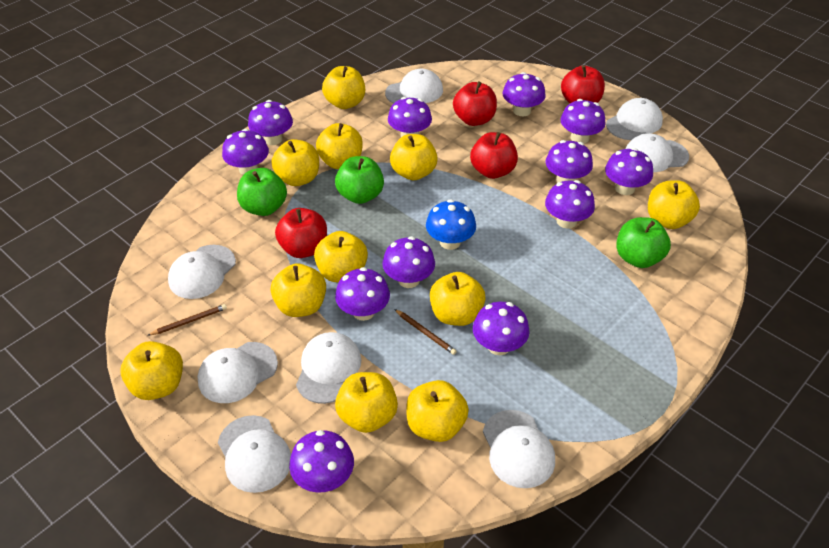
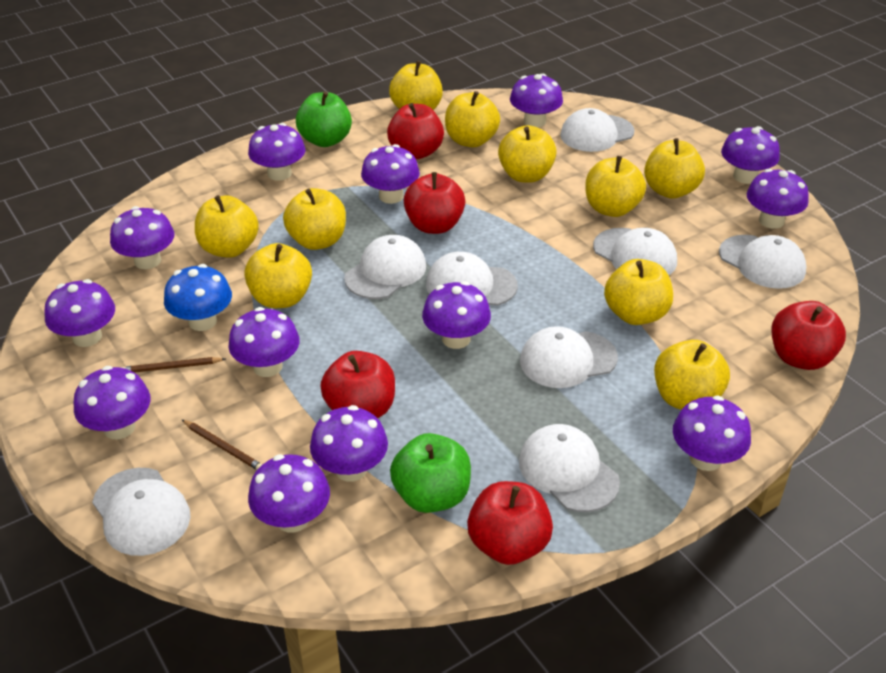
green apple: 3 -> 2
purple mushroom: 12 -> 13
red apple: 4 -> 5
yellow apple: 11 -> 10

